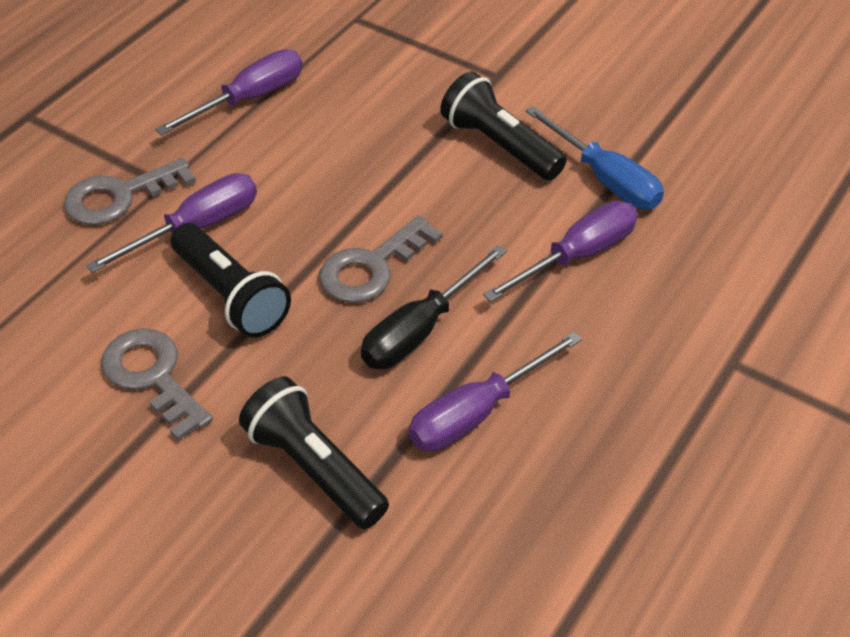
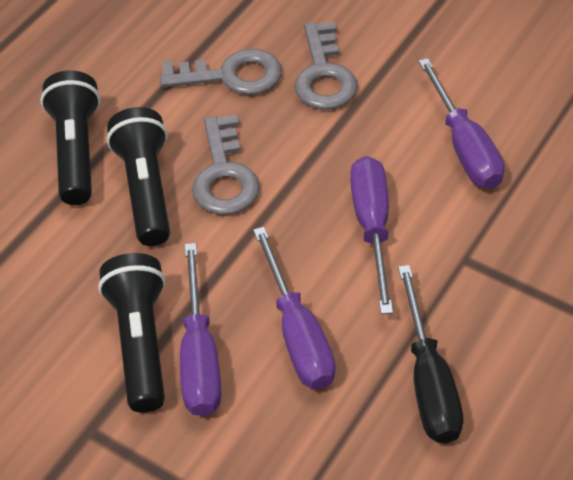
blue screwdriver: 1 -> 0

